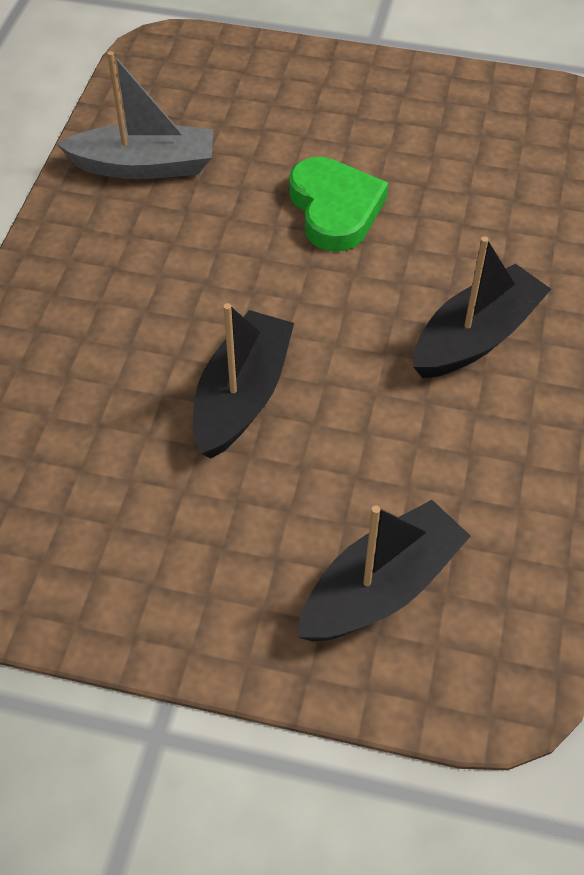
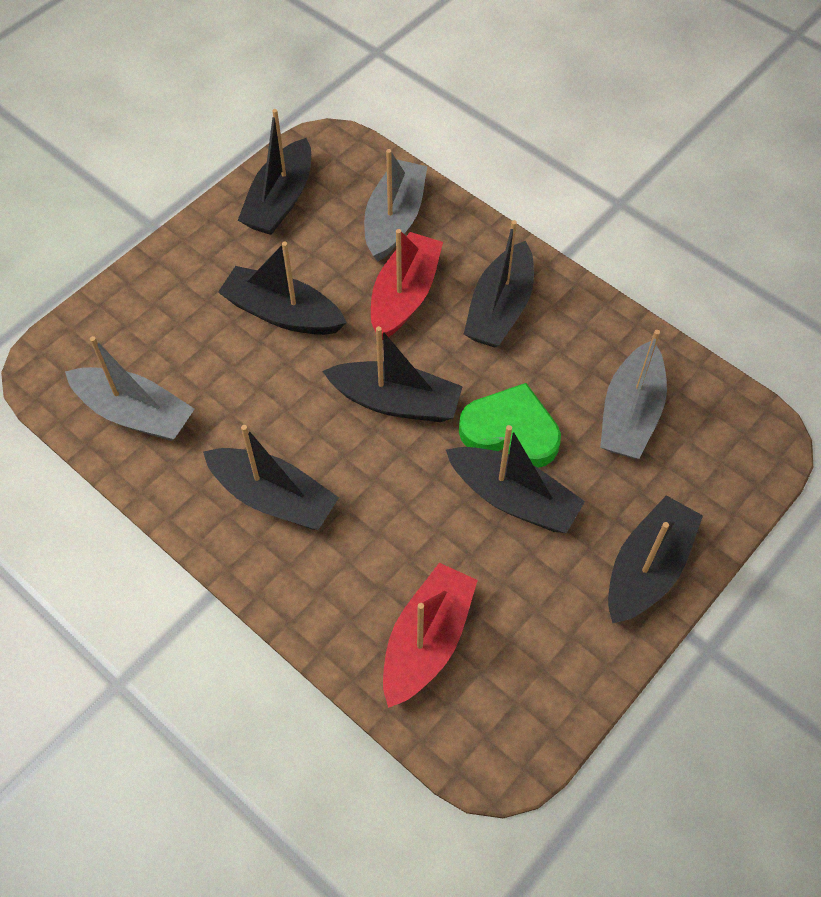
black boat: 3 -> 7
grey boat: 1 -> 3
red boat: 0 -> 2

